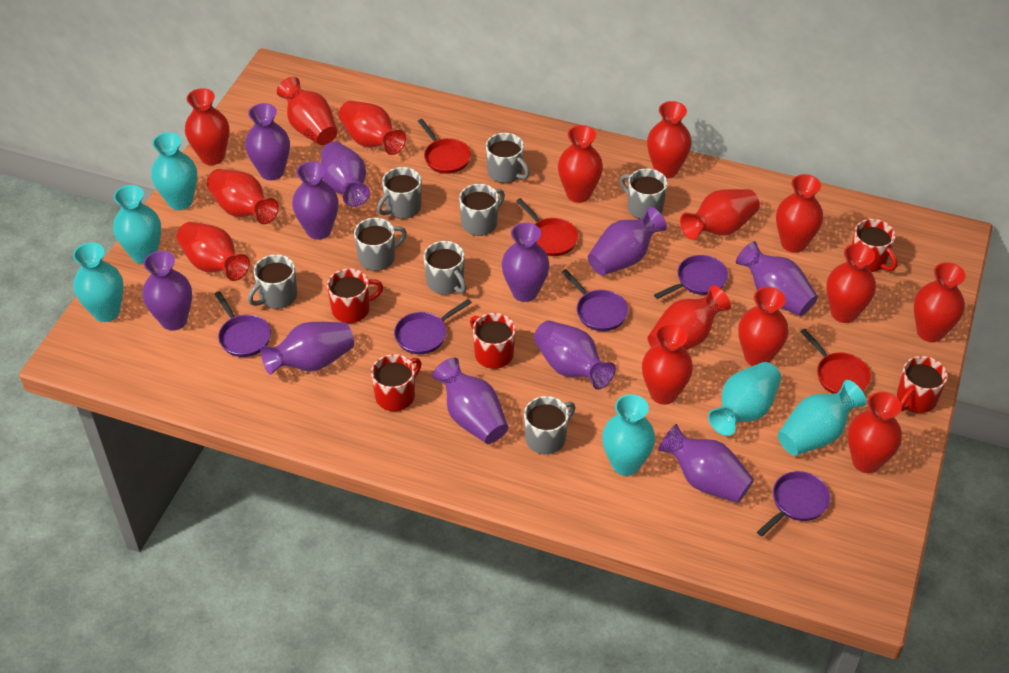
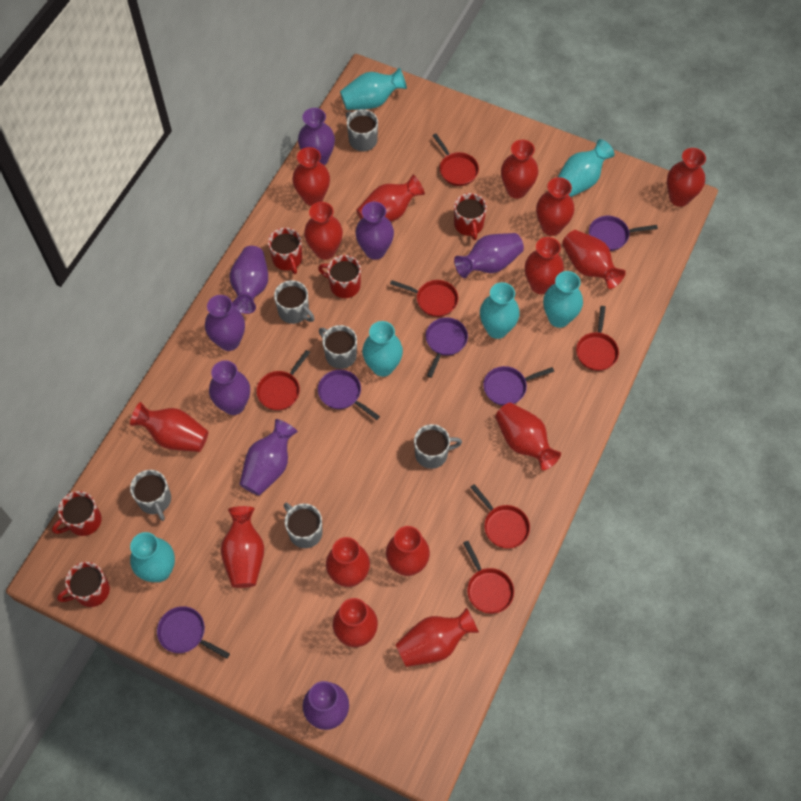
grey mug: 8 -> 6
purple vase: 11 -> 8
red pan: 3 -> 6

